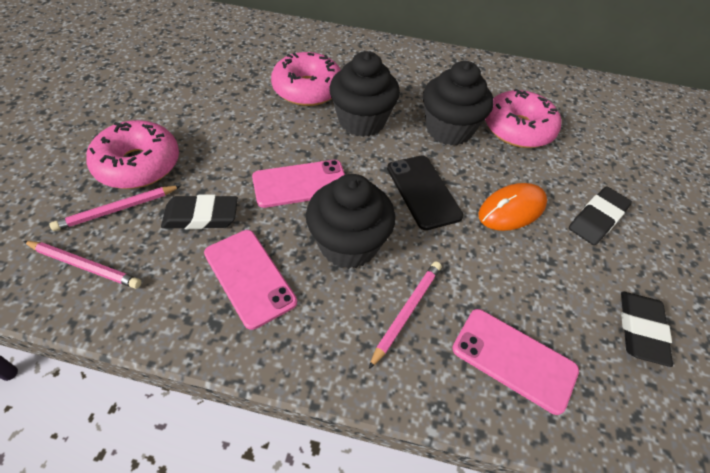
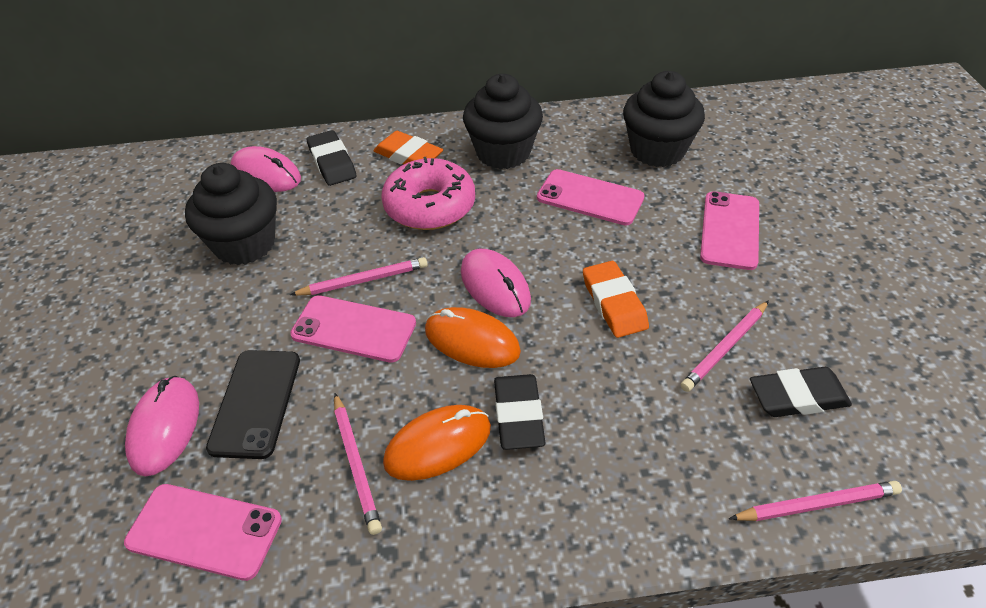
orange eraser: 0 -> 2
orange mouse: 1 -> 2
pink donut: 3 -> 1
pink mouse: 0 -> 3
pink pencil: 3 -> 4
pink phone: 3 -> 4

